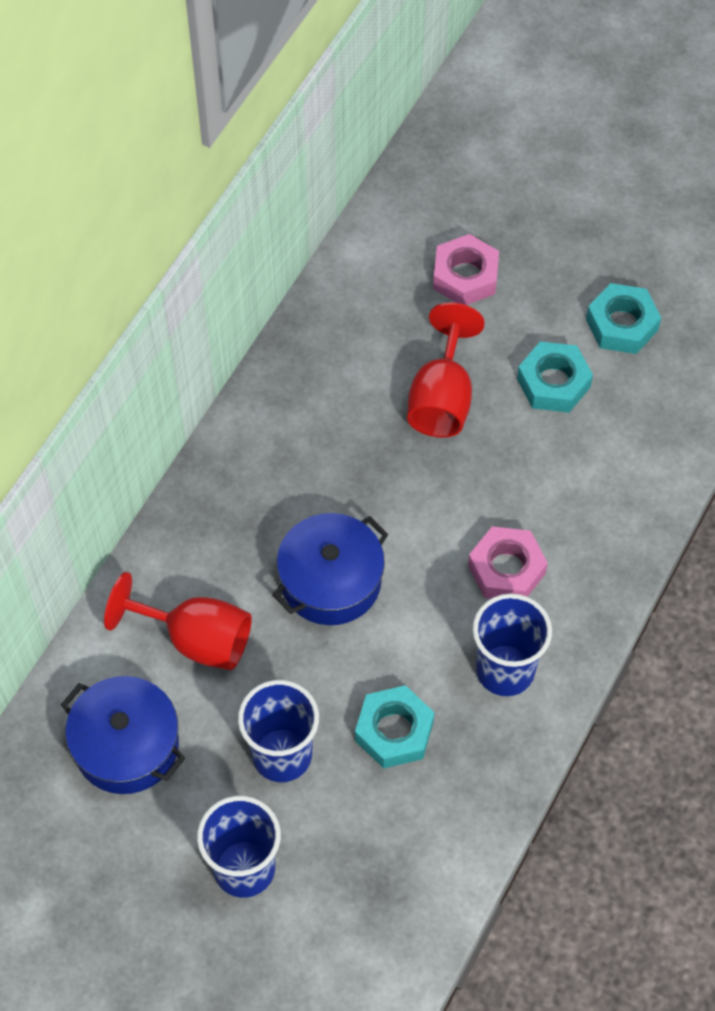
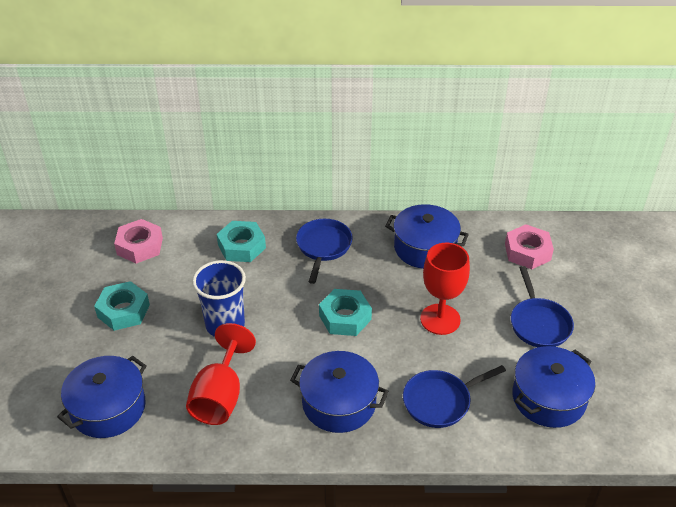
blue cup: 3 -> 1
blue pan: 0 -> 3
blue pot: 2 -> 4

